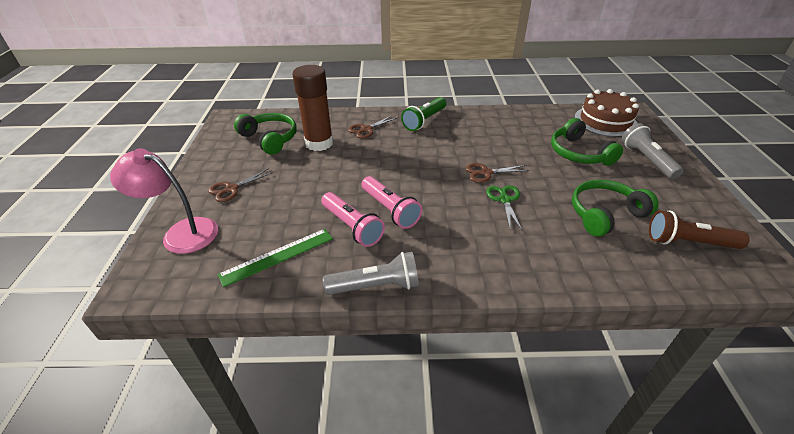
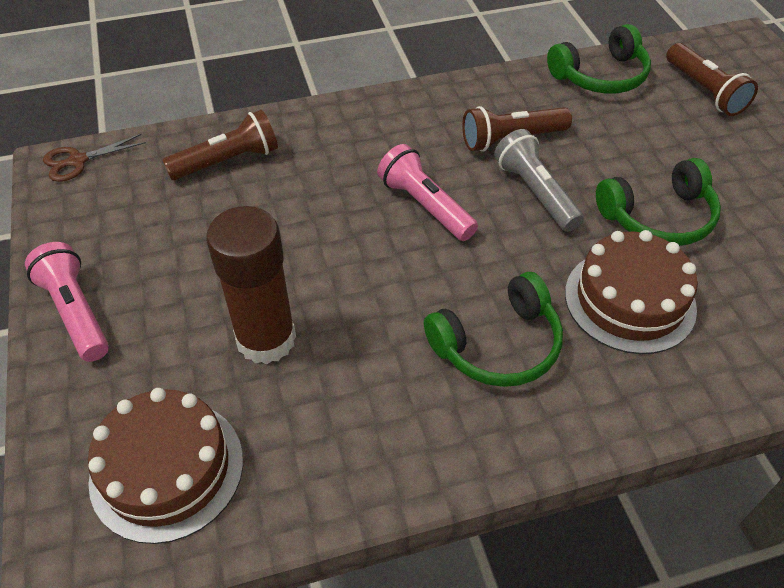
brown cake: 1 -> 2
brown flashlight: 1 -> 3
brown scissors: 3 -> 1
green flashlight: 1 -> 0
green ruler: 1 -> 0
green scissors: 1 -> 0
grey flashlight: 2 -> 1
pink lamp: 1 -> 0

